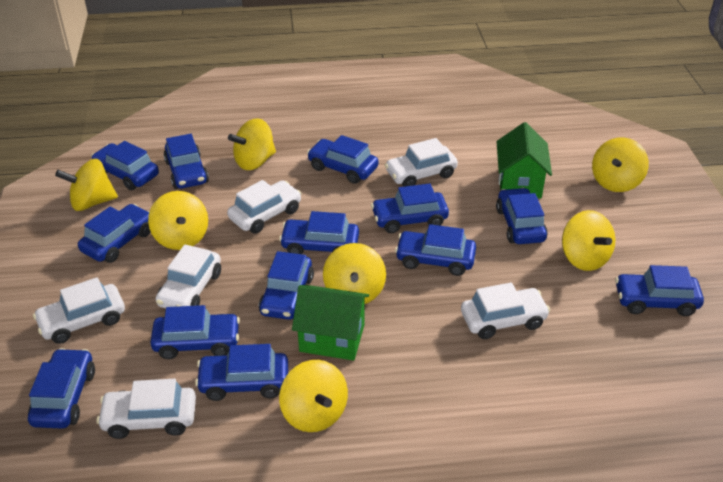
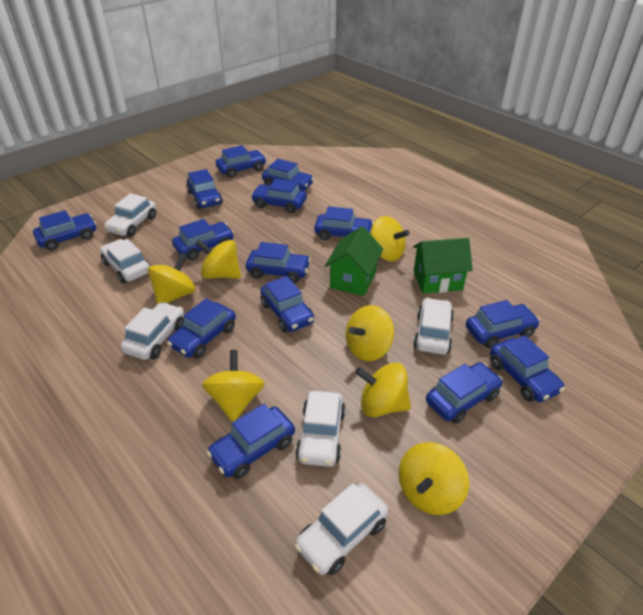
blue car: 13 -> 14

